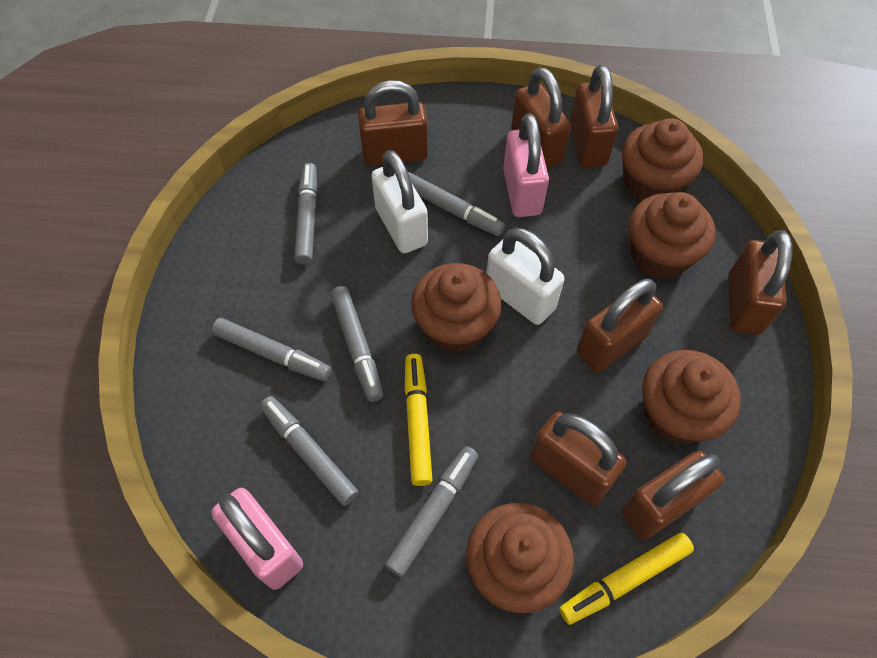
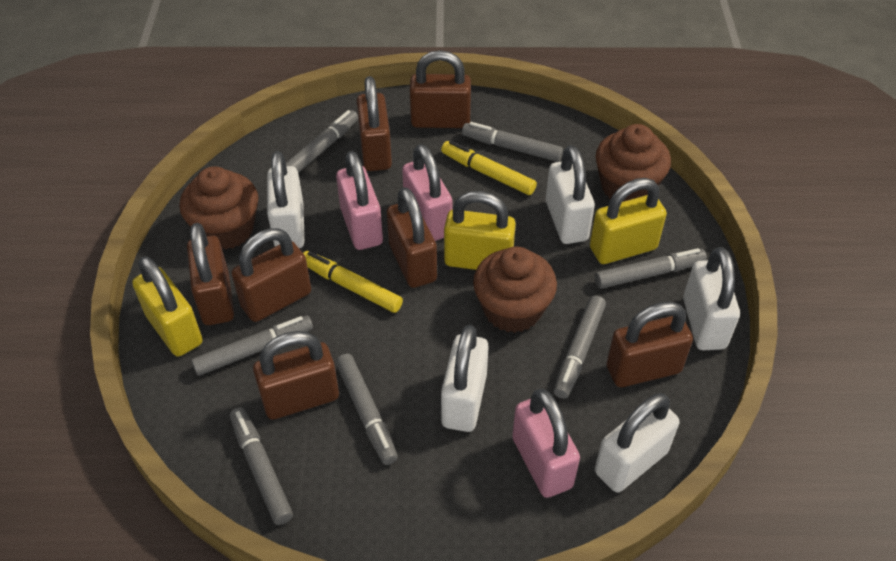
brown cupcake: 5 -> 3
grey marker: 6 -> 7
pink padlock: 2 -> 3
white padlock: 2 -> 5
yellow padlock: 0 -> 3

